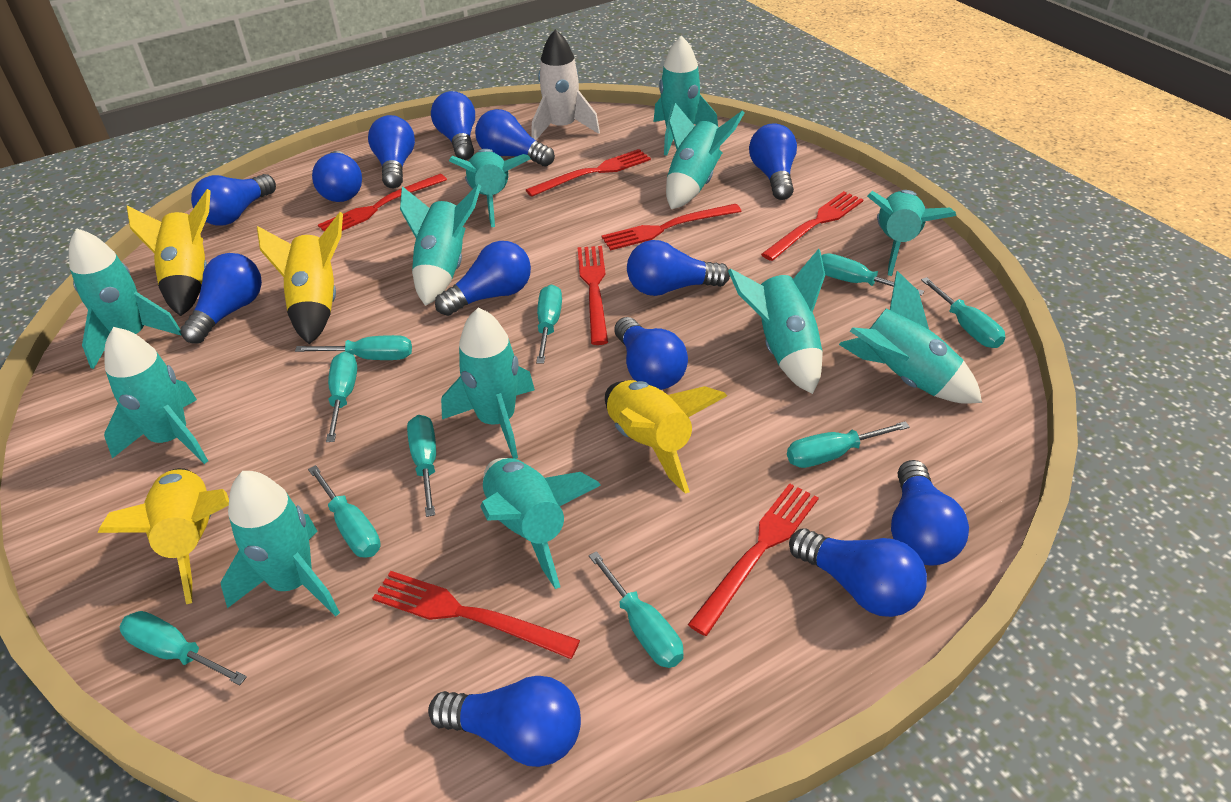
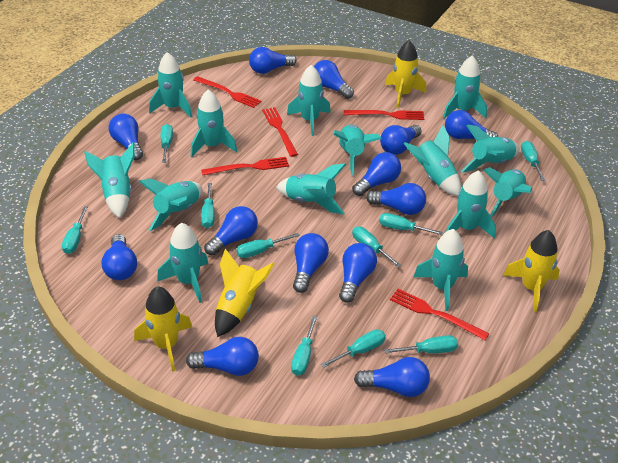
red fork: 7 -> 5
turquoise rocket: 12 -> 14
white rocket: 1 -> 0

